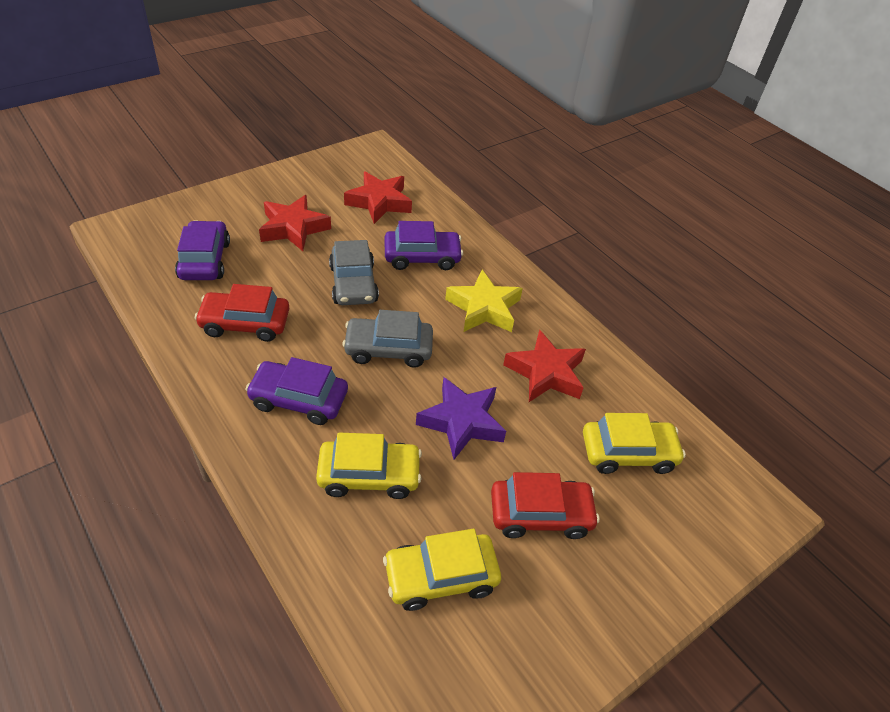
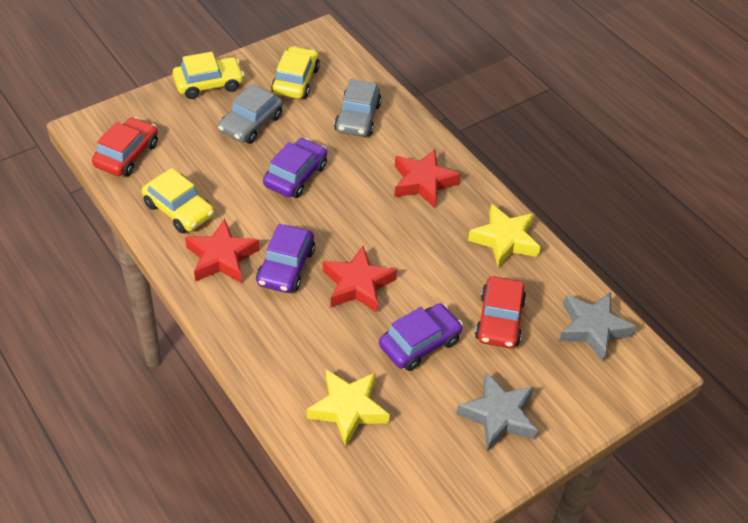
grey star: 0 -> 2
purple star: 1 -> 0
yellow star: 1 -> 2

